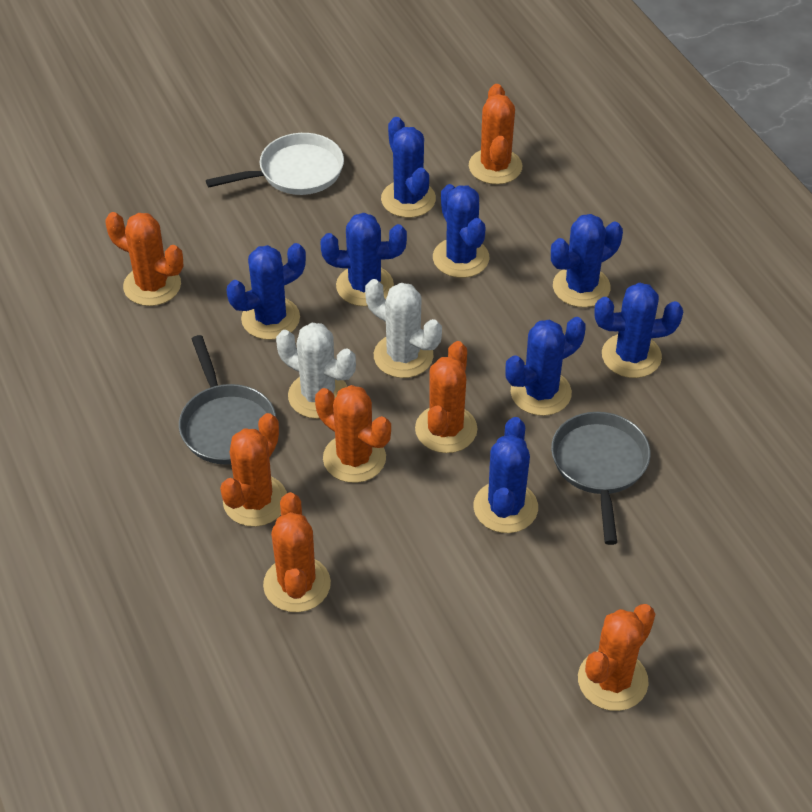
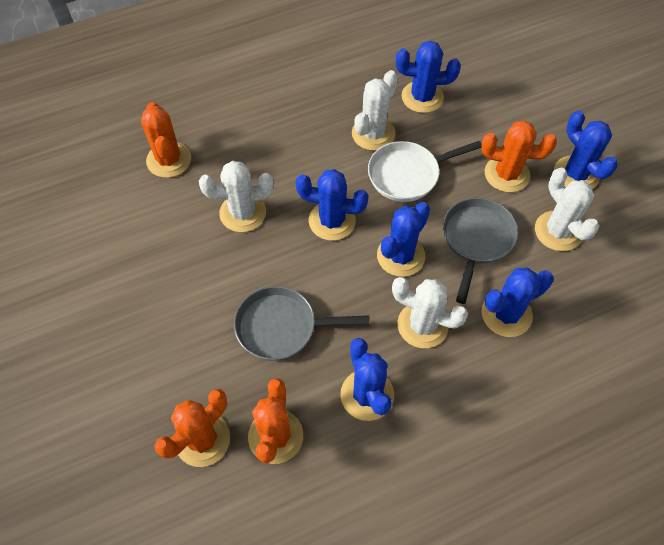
blue cactus: 8 -> 6
orange cactus: 7 -> 4
white cactus: 2 -> 4

